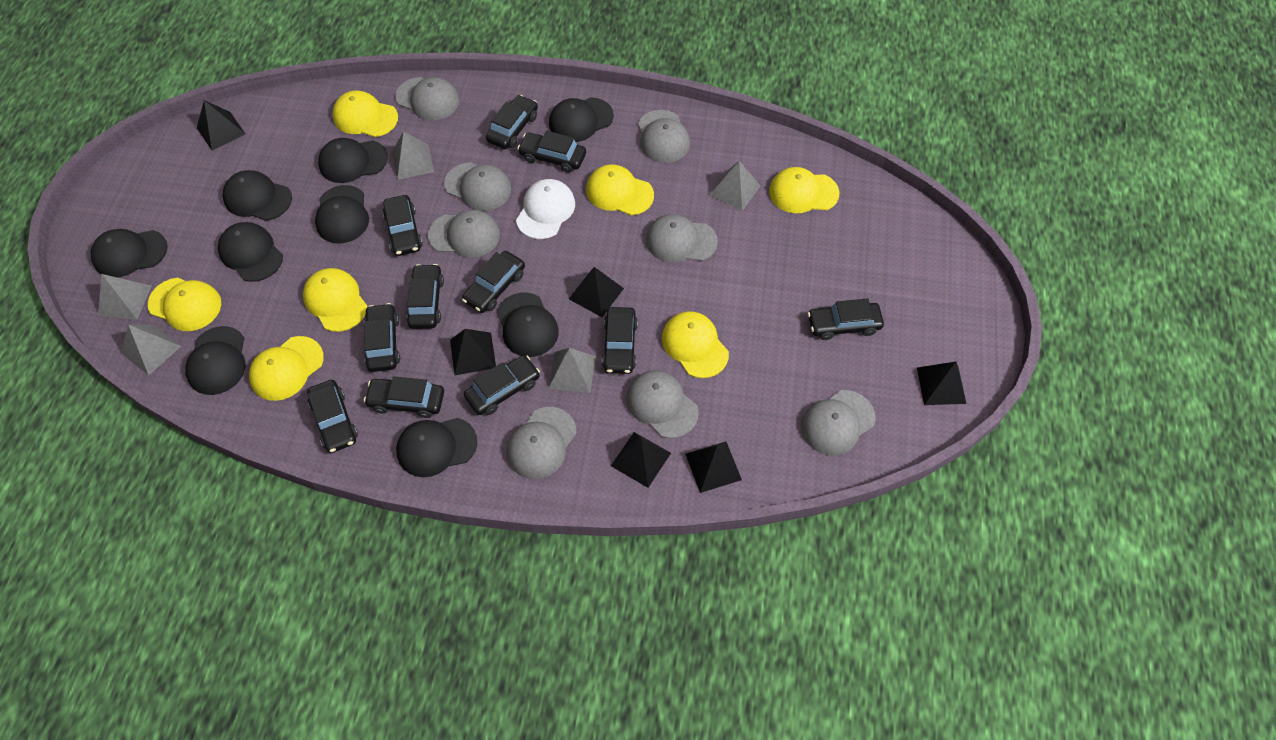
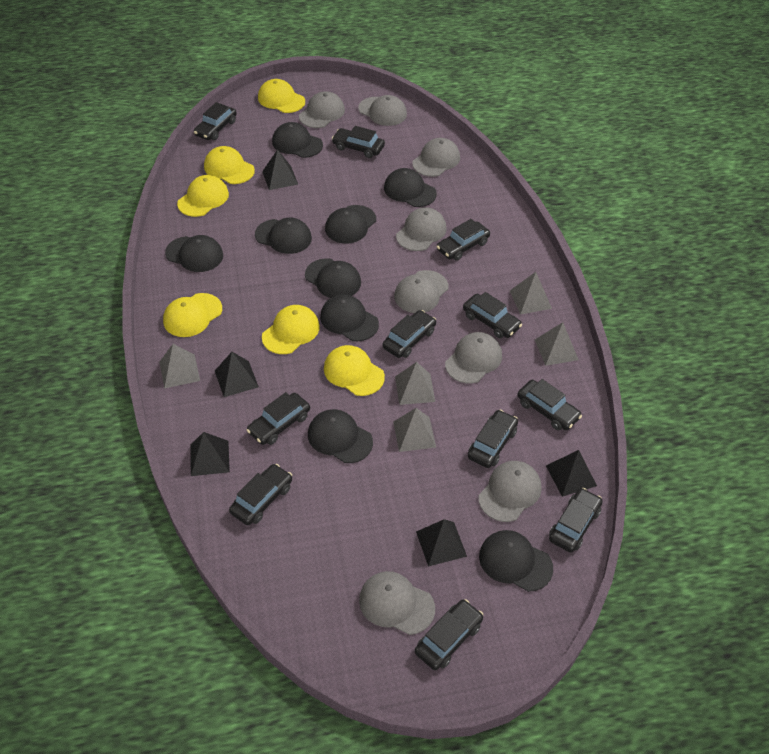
black pyramid: 6 -> 5
white cap: 1 -> 0
yellow cap: 7 -> 6

